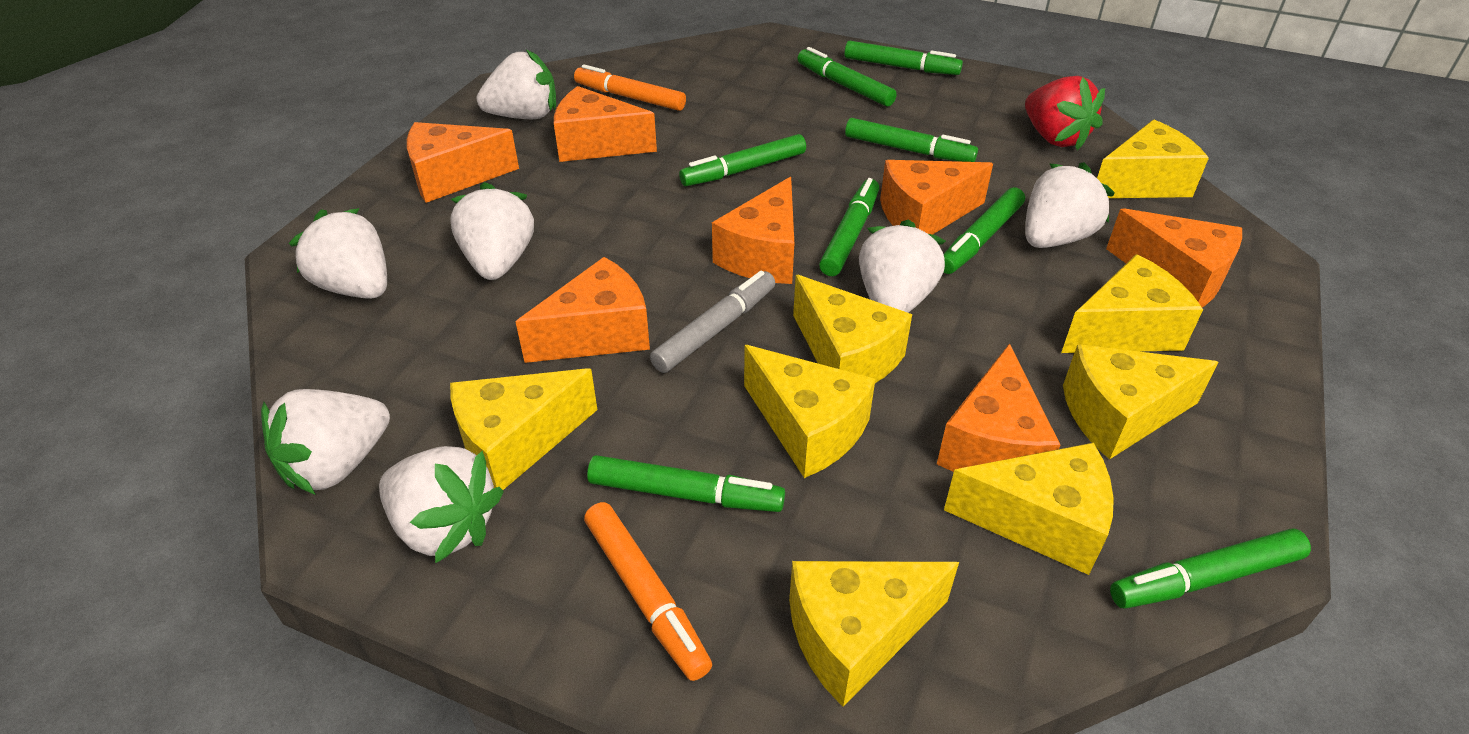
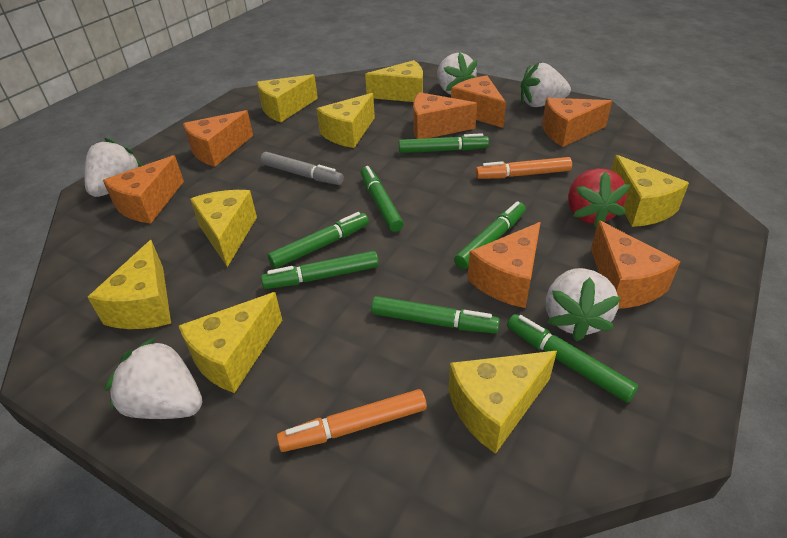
green marker: 8 -> 7
white strawberry: 7 -> 5

